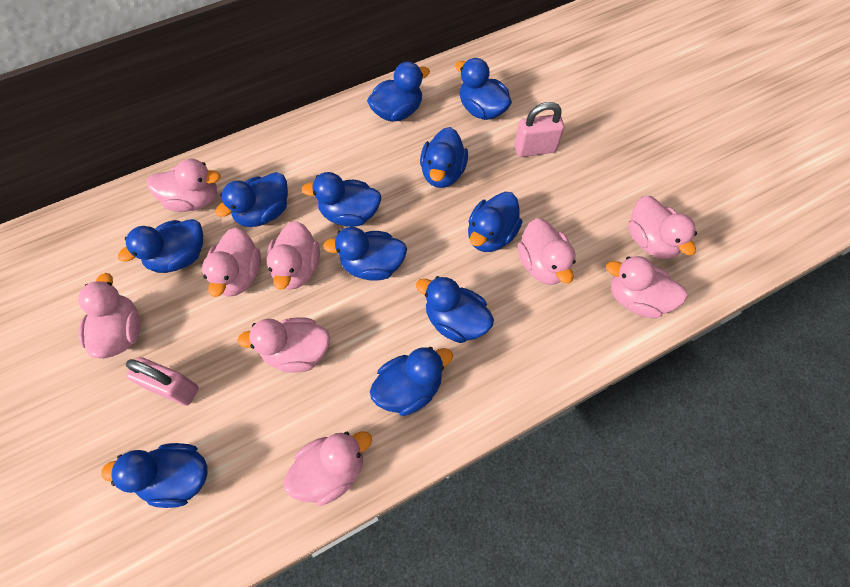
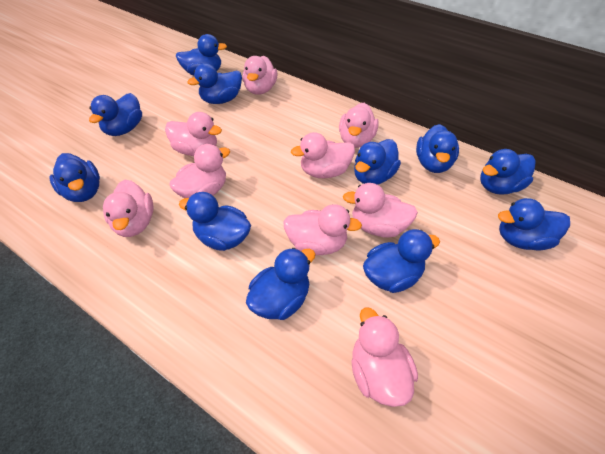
pink padlock: 2 -> 0

